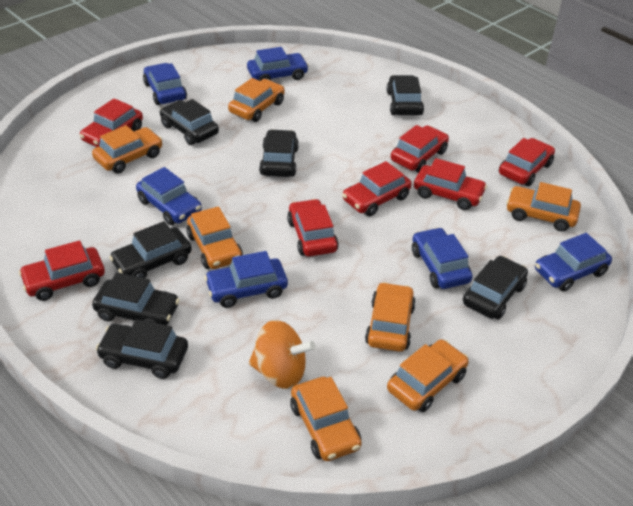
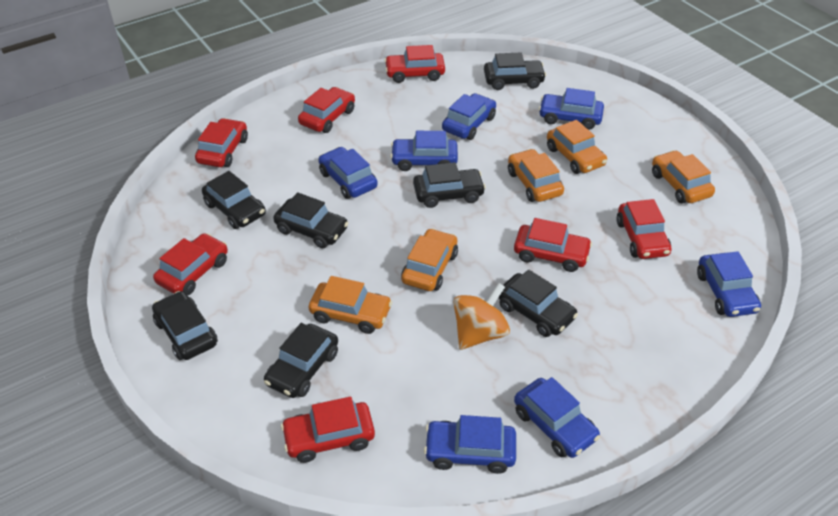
blue car: 6 -> 7
orange car: 7 -> 5

